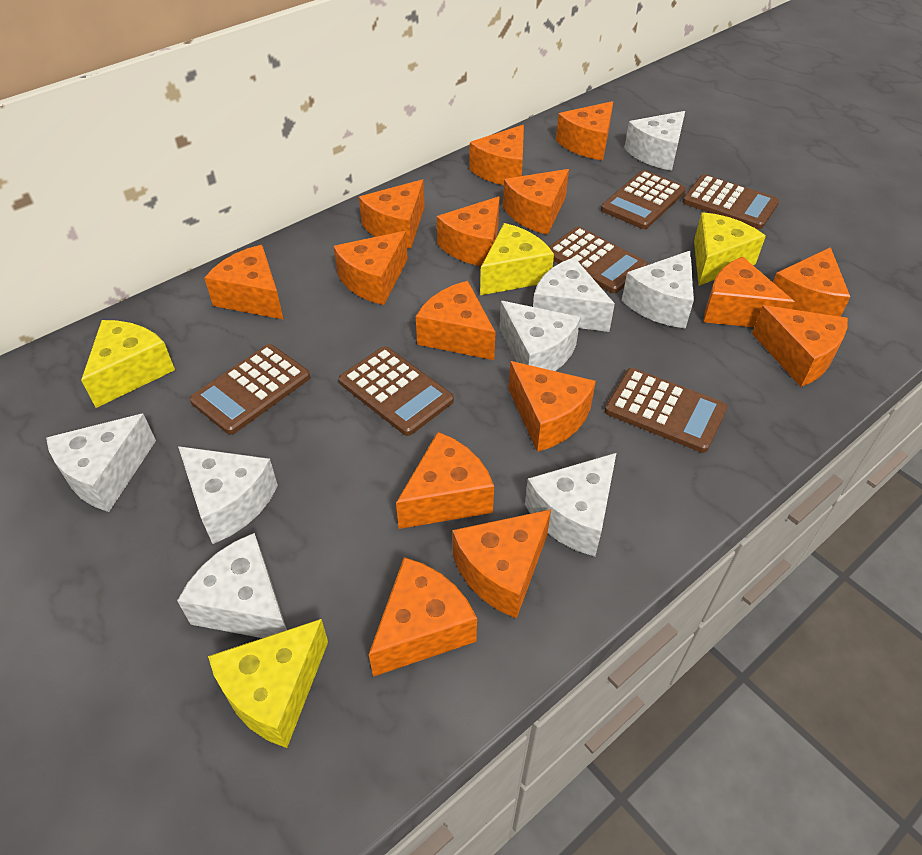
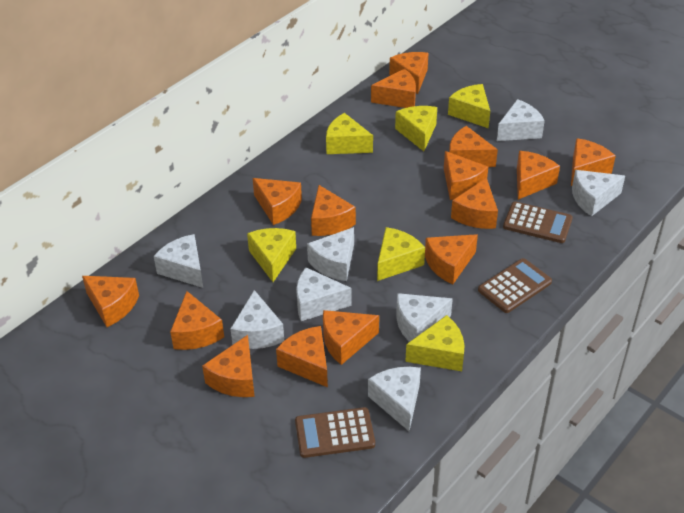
brown calculator: 6 -> 3
yellow cheese: 4 -> 6

